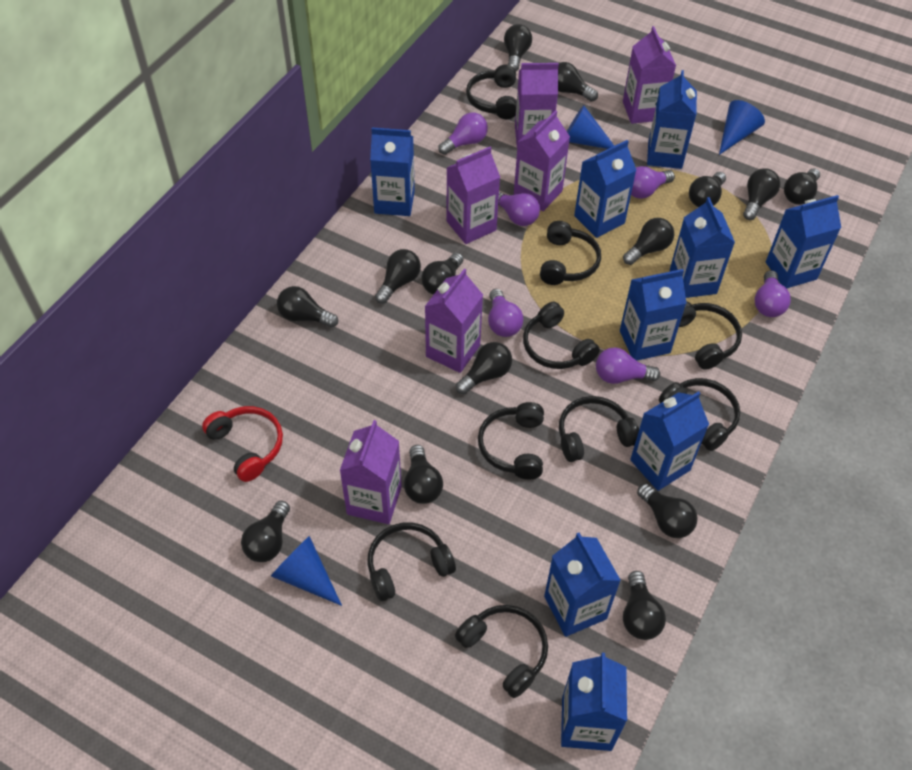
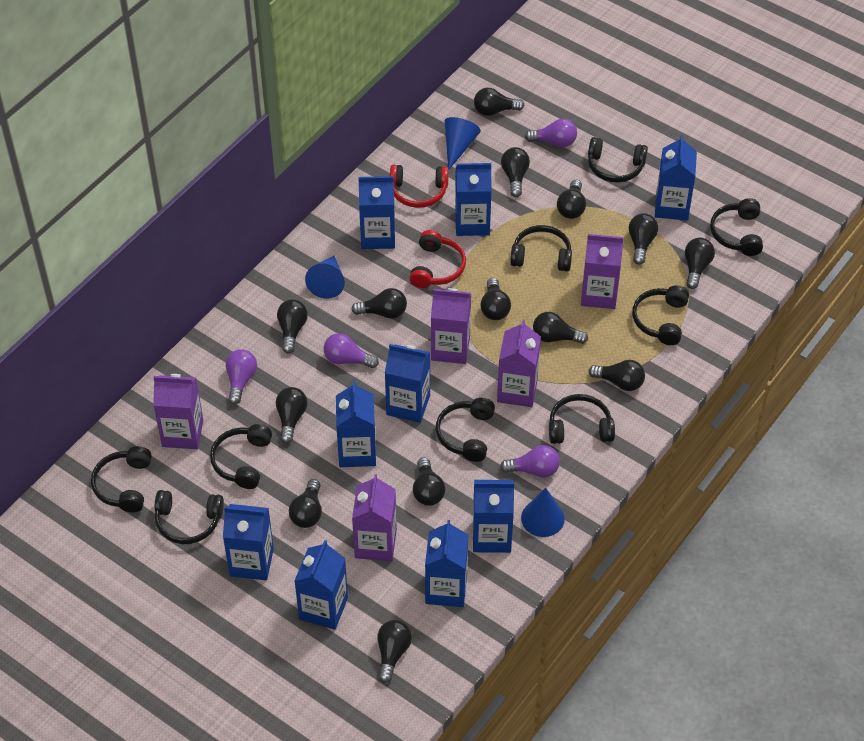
purple carton: 6 -> 5
purple light bulb: 6 -> 4
red headphones: 1 -> 2

